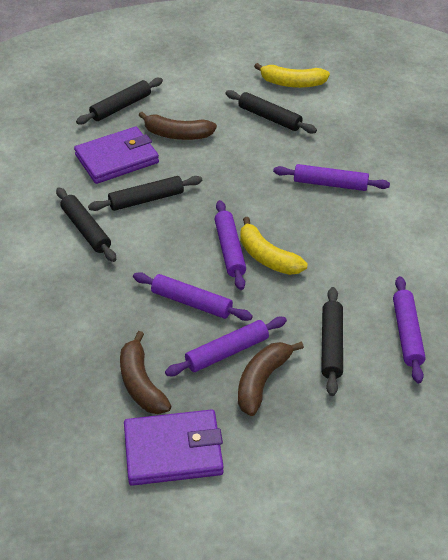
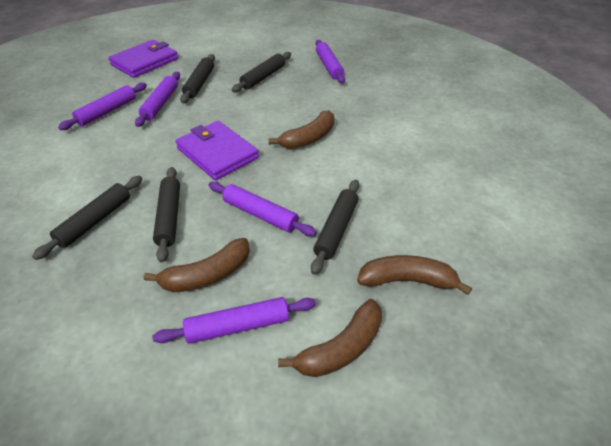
brown banana: 3 -> 4
yellow banana: 2 -> 0

